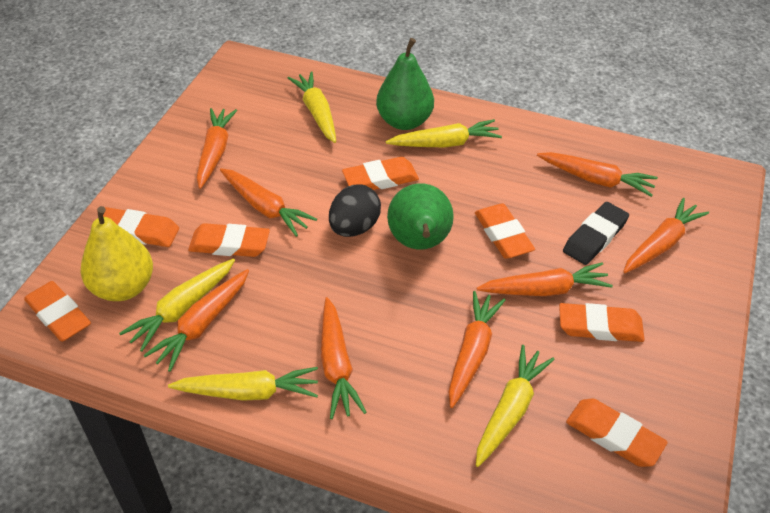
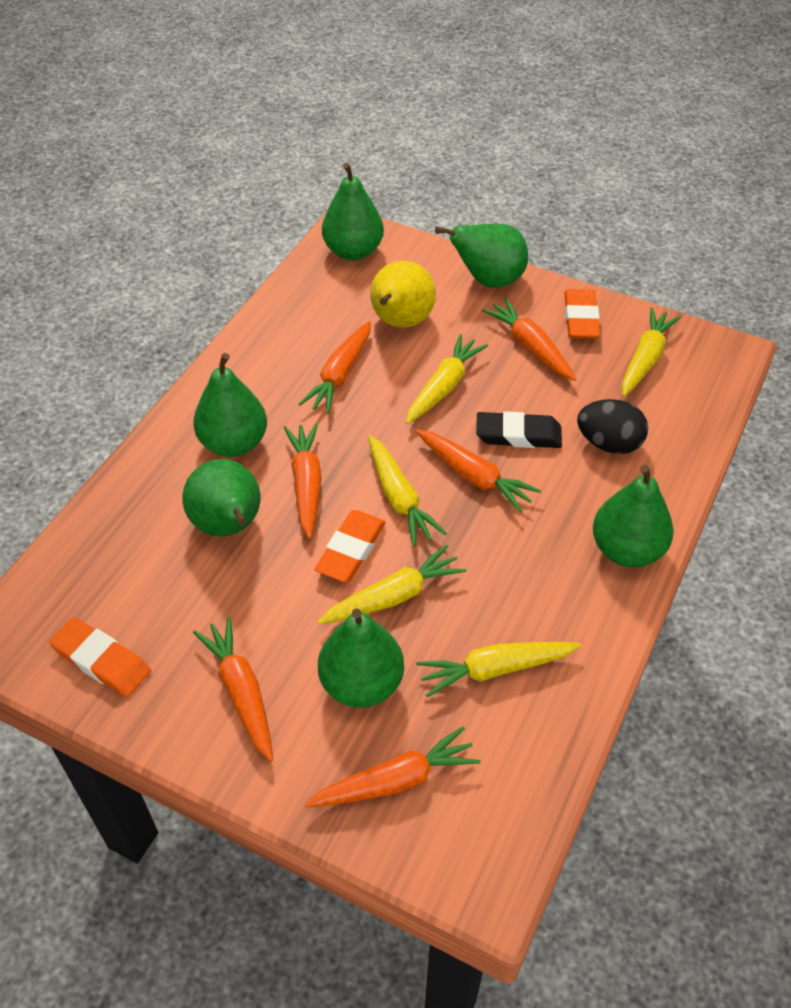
green pear: 2 -> 6
orange carrot: 8 -> 6
orange eraser: 7 -> 3

